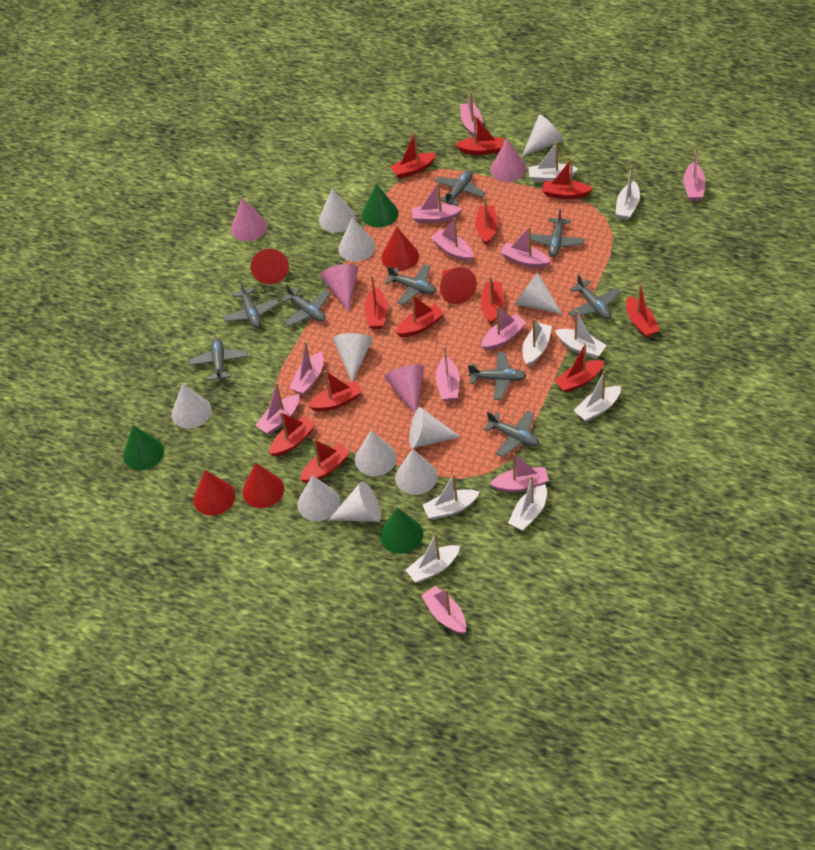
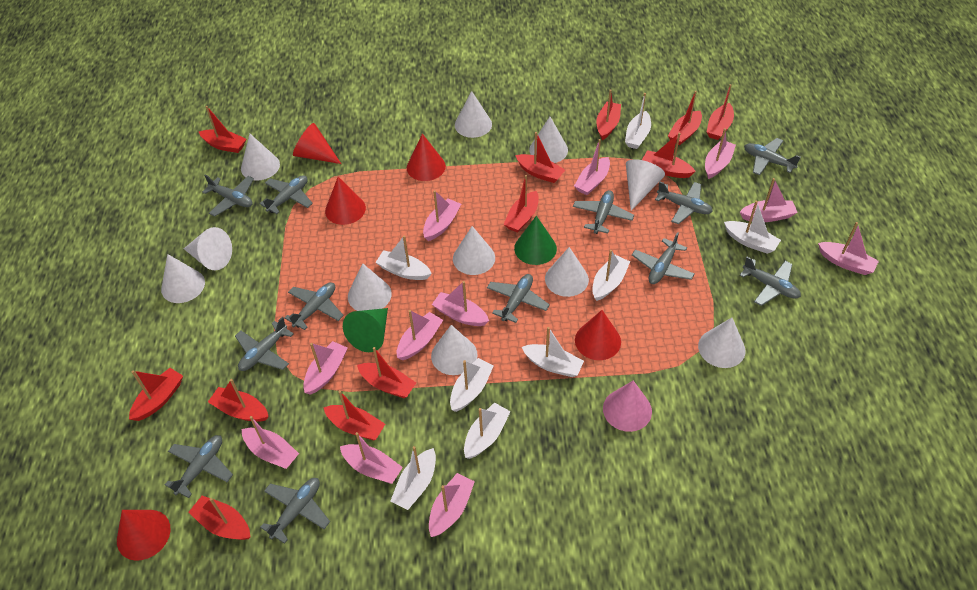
green cone: 3 -> 2
grey plane: 9 -> 12
pink cone: 4 -> 1

